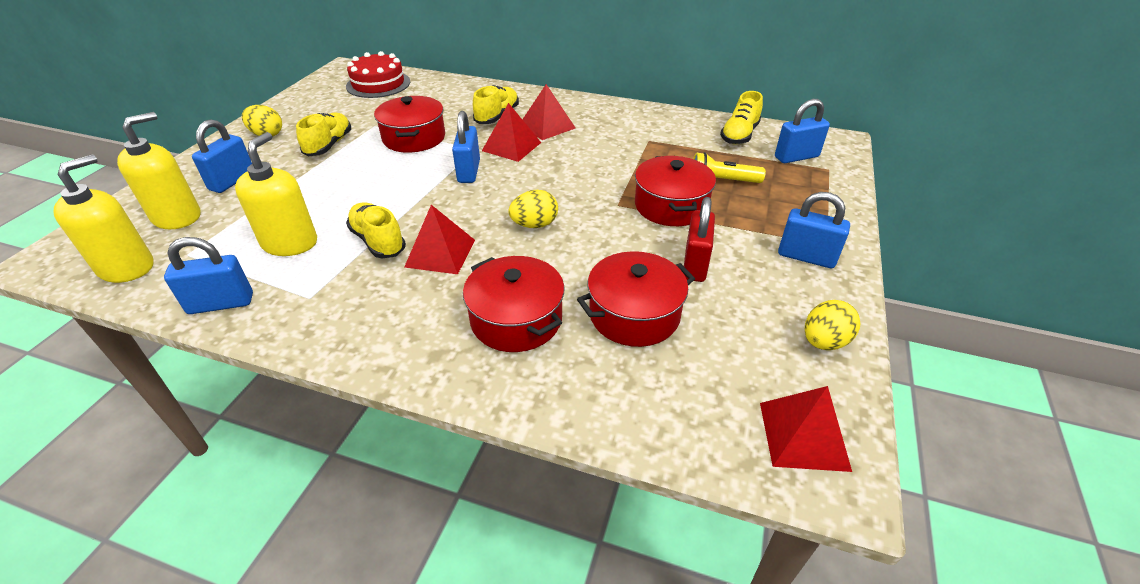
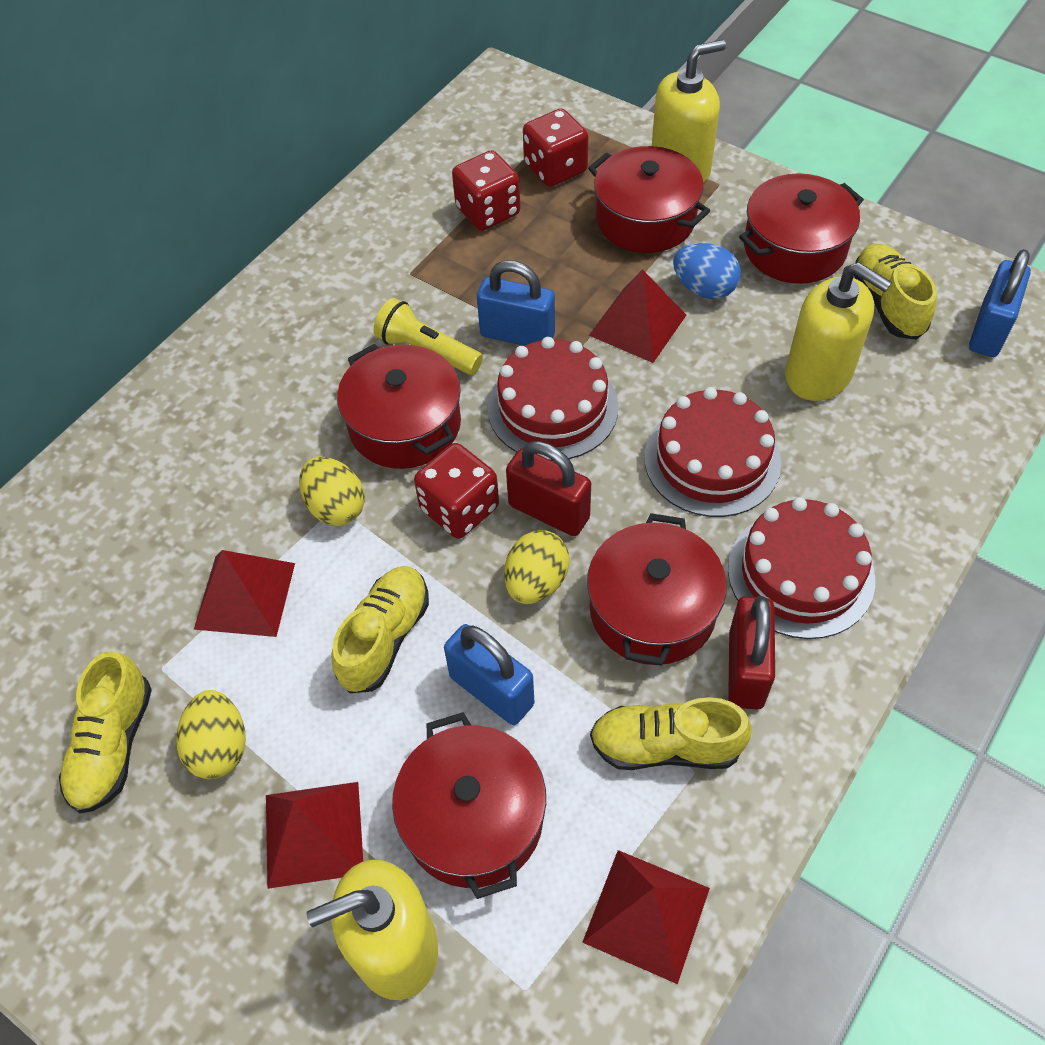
blue egg: 0 -> 1
blue padlock: 5 -> 3
red cake: 1 -> 3
red dice: 0 -> 3
red padlock: 1 -> 2
red pot: 4 -> 5

